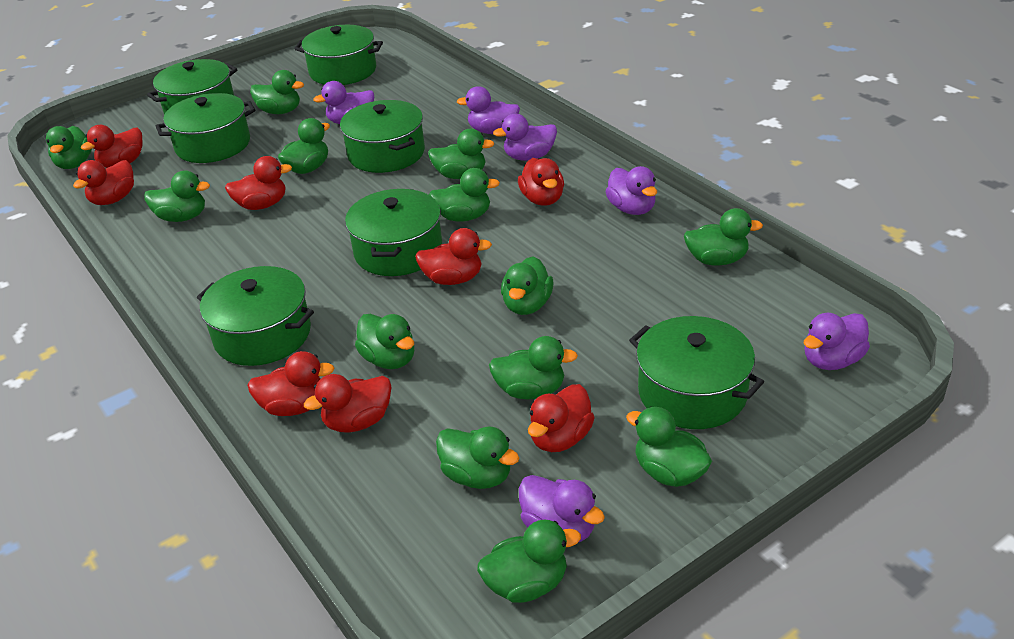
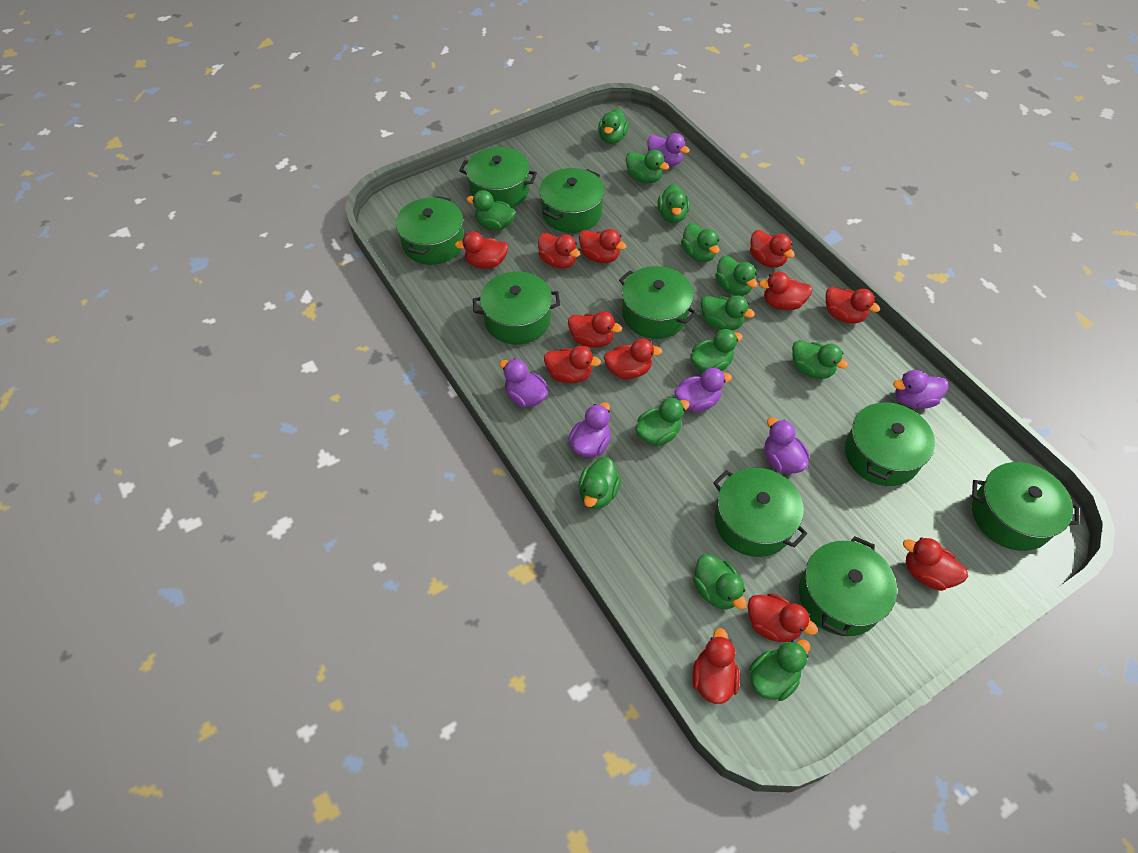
green pot: 7 -> 9
red duck: 8 -> 12

